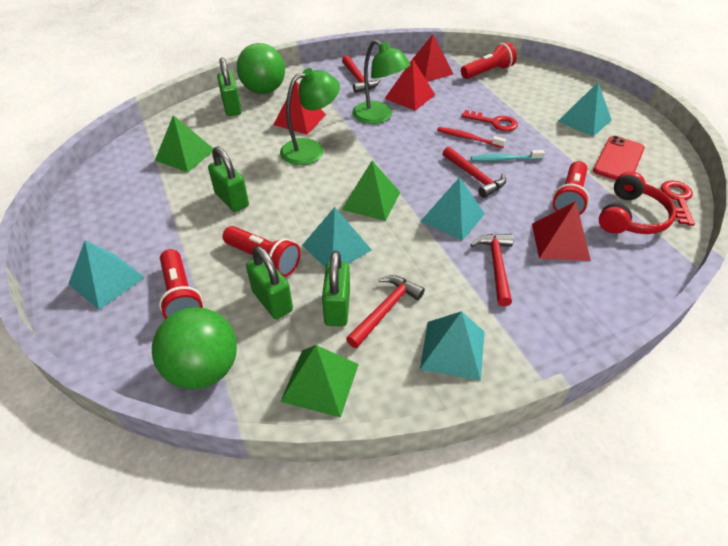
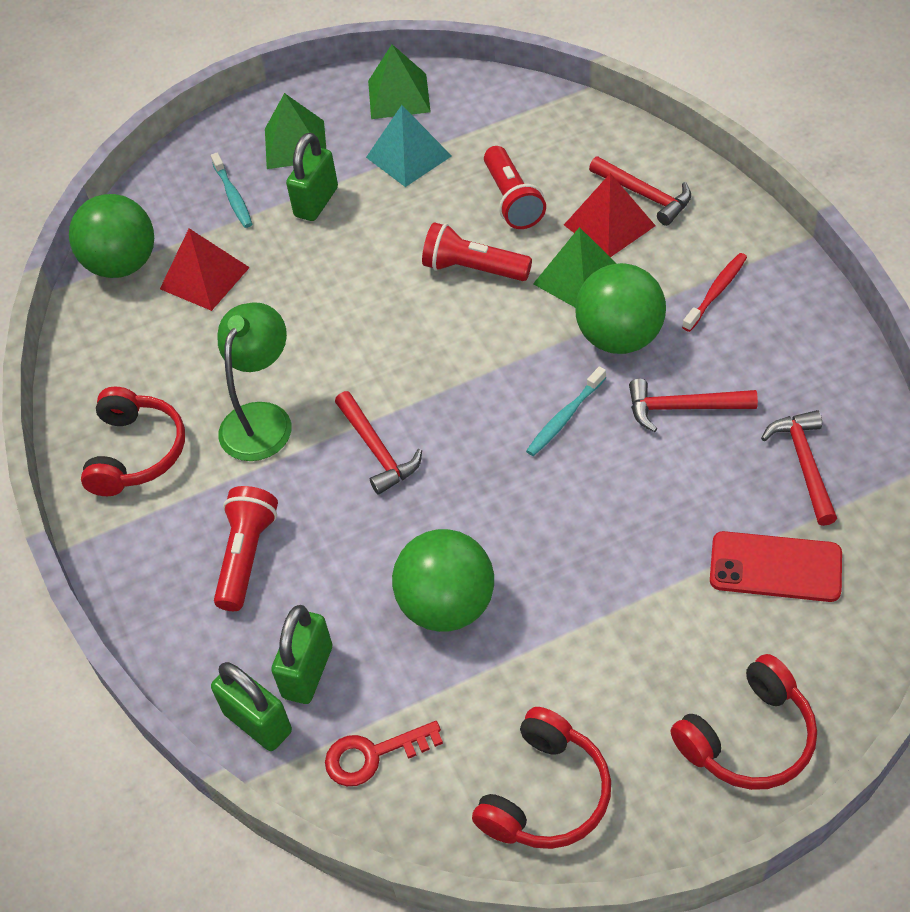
green ball: 2 -> 3
green lamp: 2 -> 1
green padlock: 4 -> 3
red flashlight: 4 -> 3
red headphones: 1 -> 3
red key: 2 -> 1
red pyramid: 4 -> 2
turquoise pyramid: 5 -> 1
turquoise toothbrush: 1 -> 2

